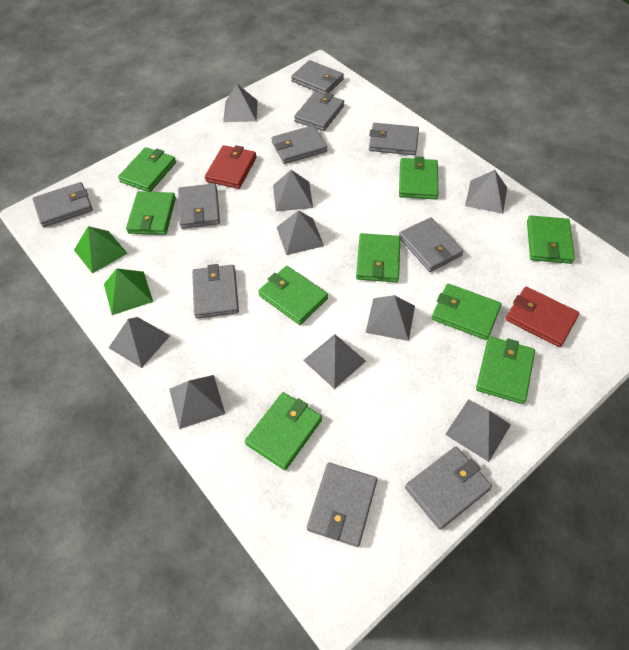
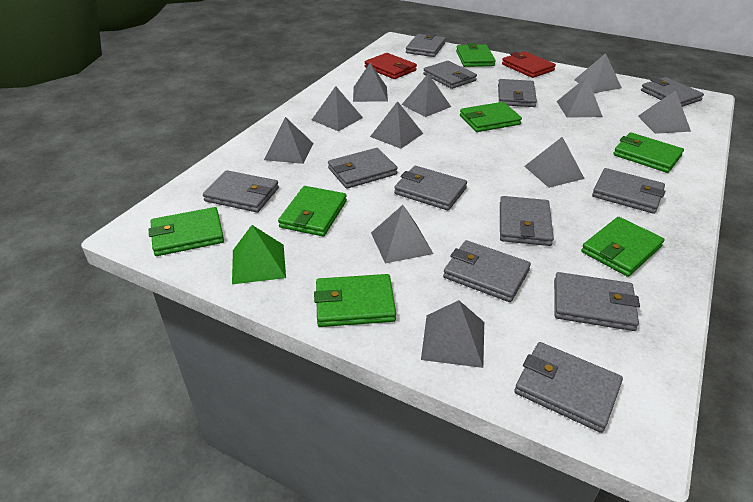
green pyramid: 2 -> 1
green wallet: 9 -> 7
grey pyramid: 9 -> 11
grey wallet: 10 -> 12

